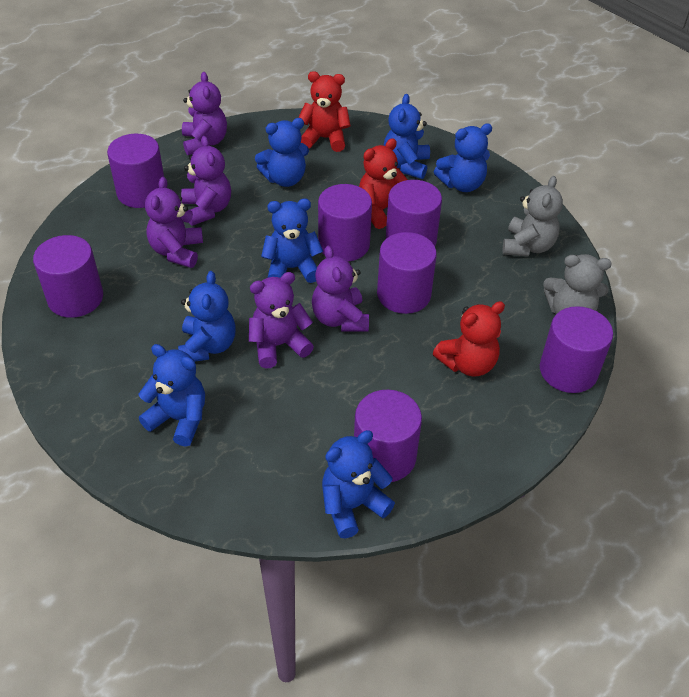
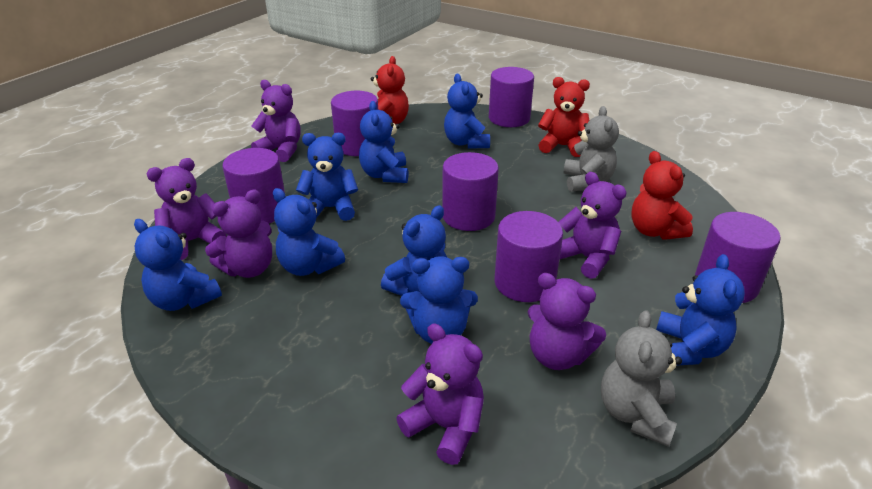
blue teddy bear: 7 -> 8
purple cylinder: 7 -> 6
purple teddy bear: 5 -> 6

